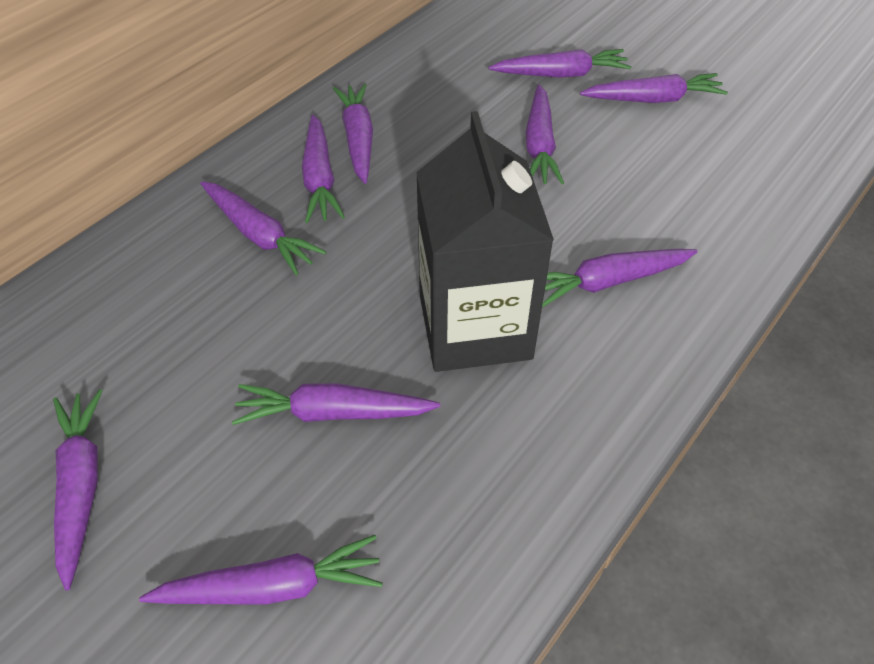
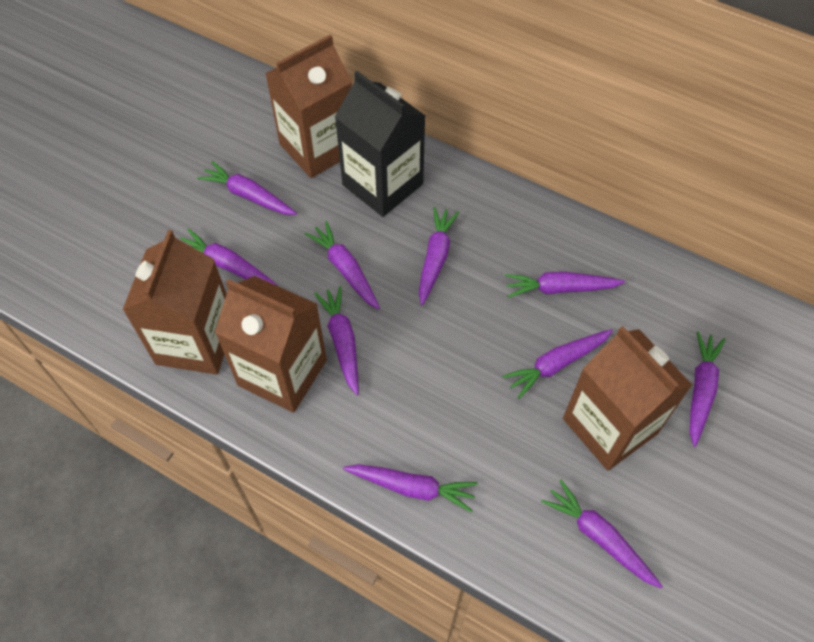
brown carton: 0 -> 4

